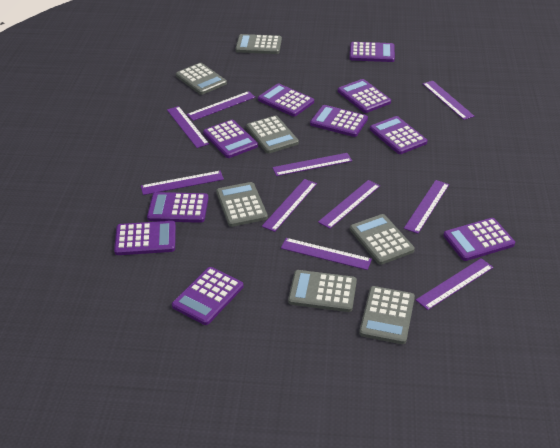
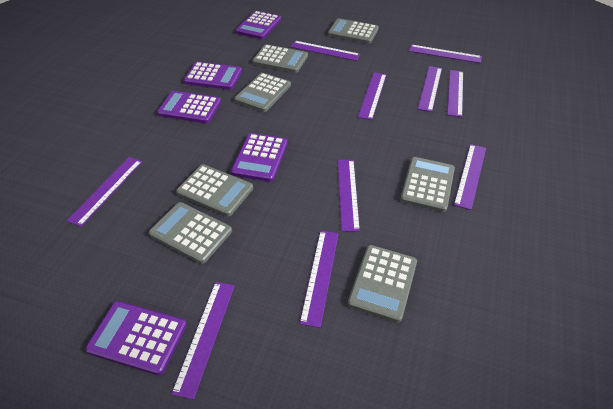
purple calculator: 10 -> 5

